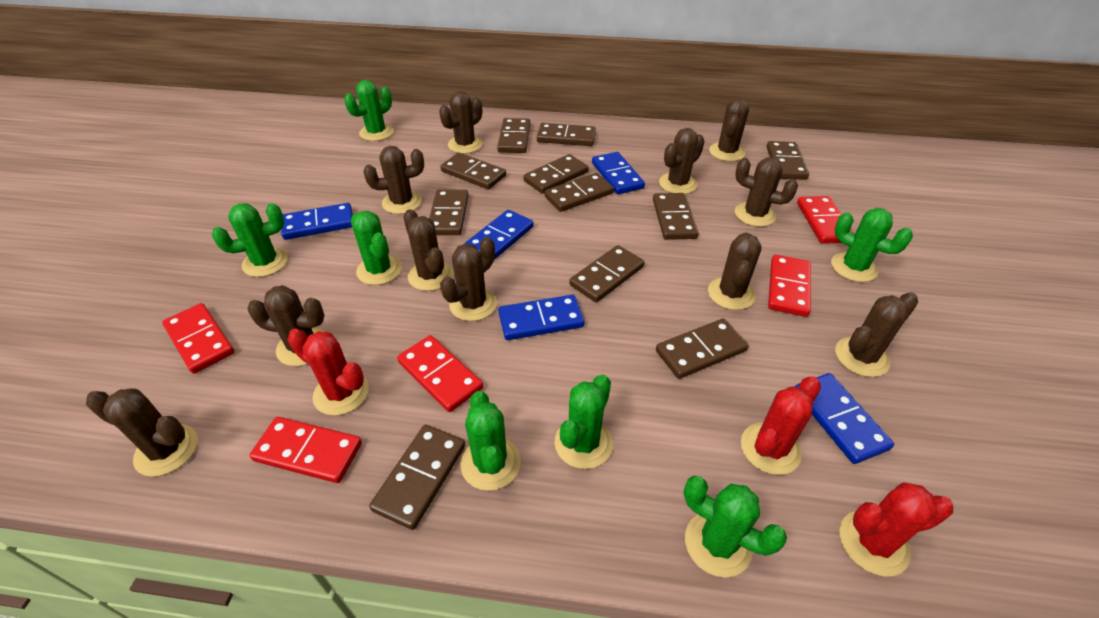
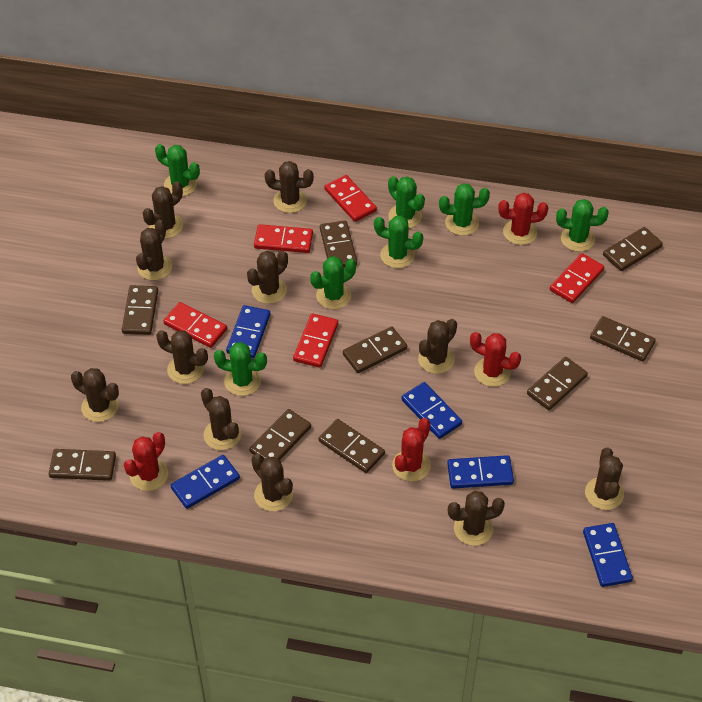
brown domino: 11 -> 9
red cactus: 3 -> 4

